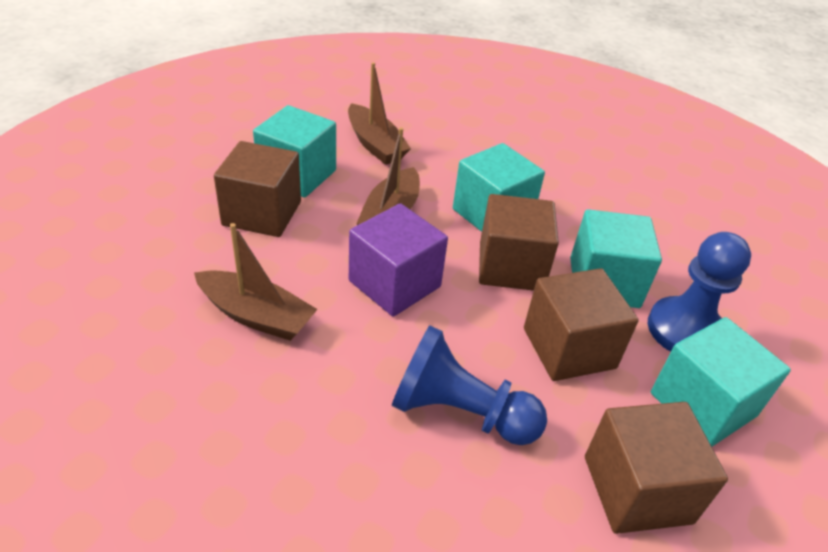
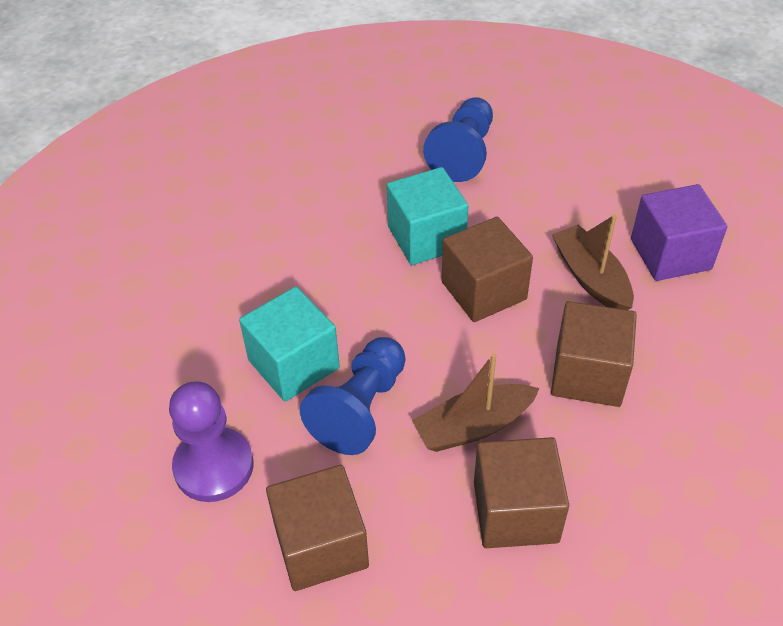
brown boat: 3 -> 2
purple pawn: 0 -> 1
turquoise cube: 4 -> 2

